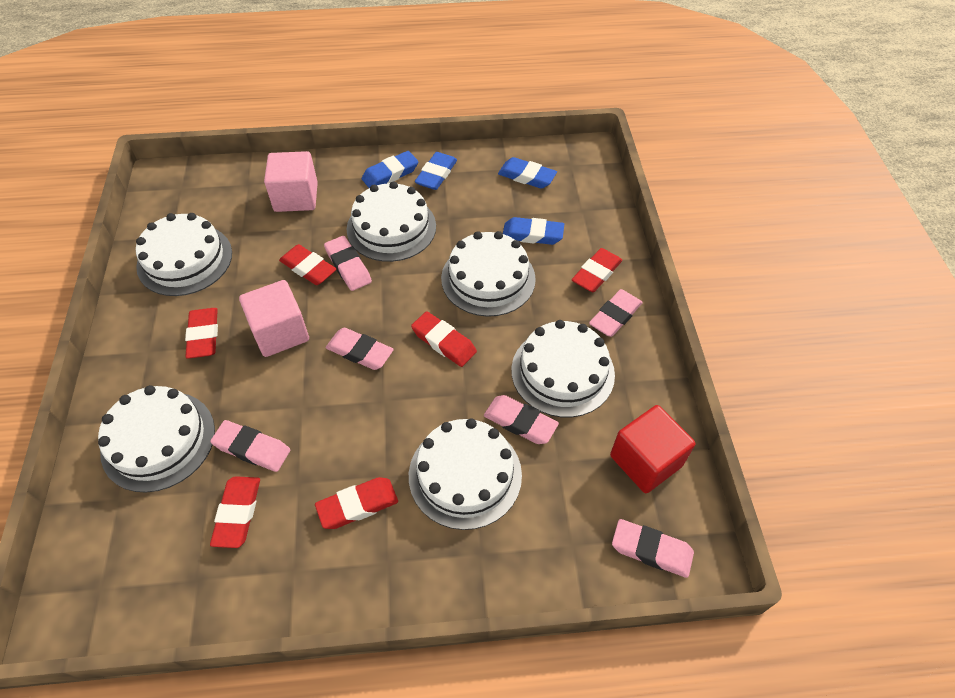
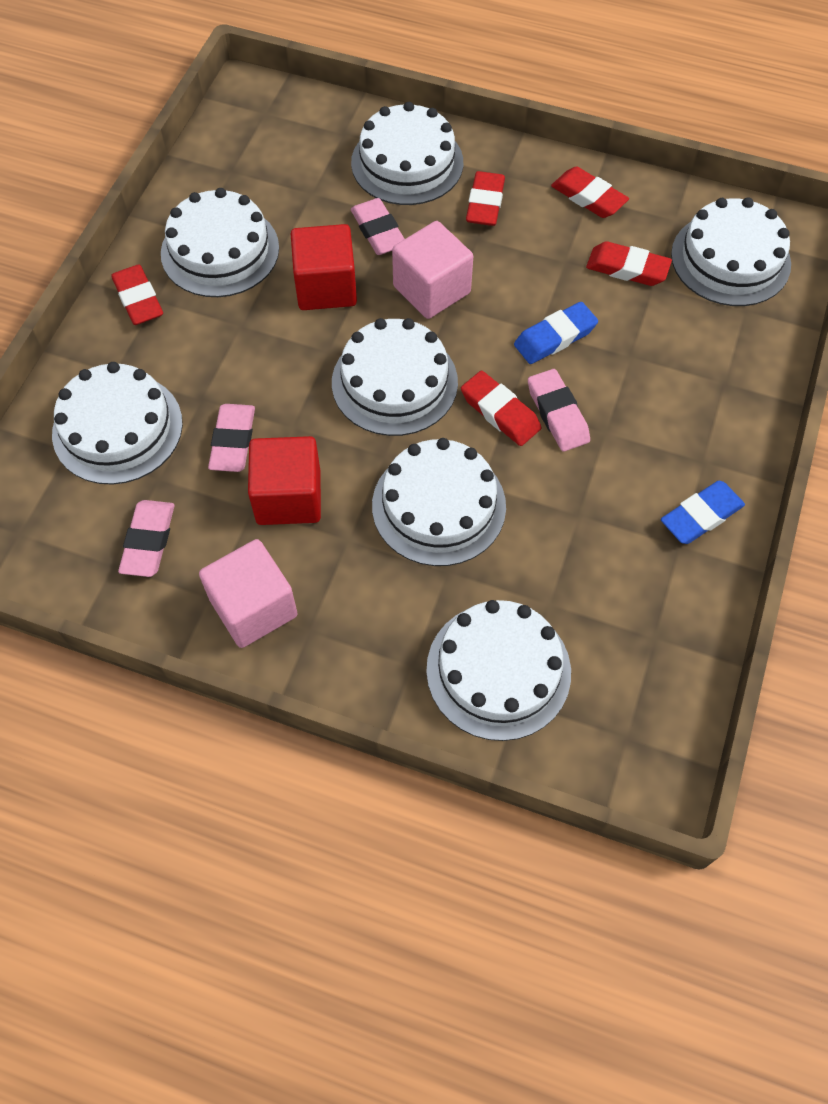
blue eraser: 4 -> 2
pink eraser: 6 -> 4
red cube: 1 -> 2
red eraser: 6 -> 5
white cake: 6 -> 7

